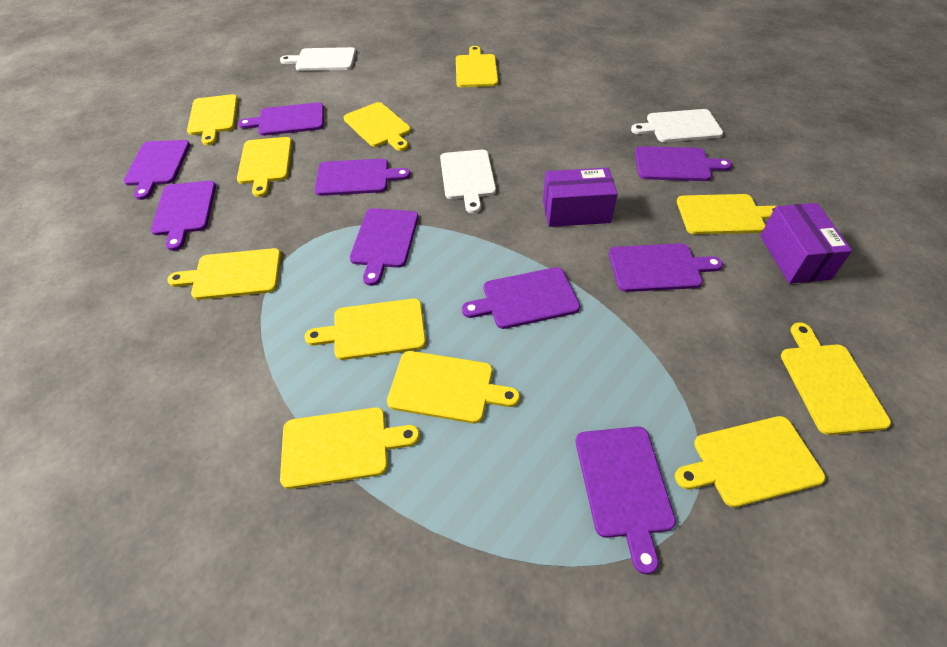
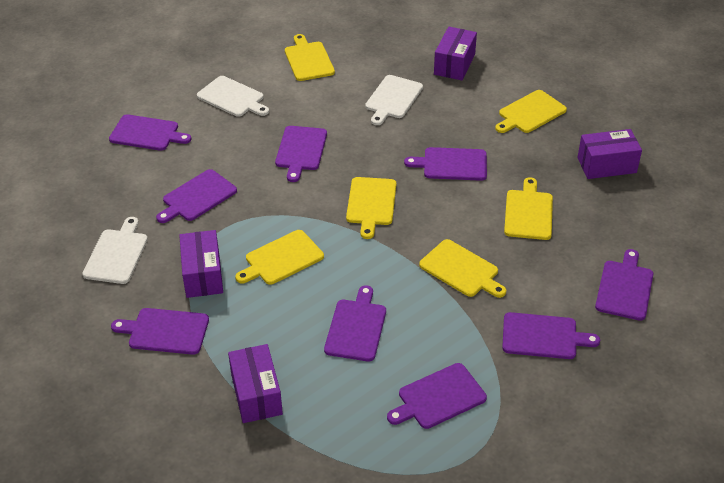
purple box: 2 -> 4
yellow cutting board: 11 -> 6

